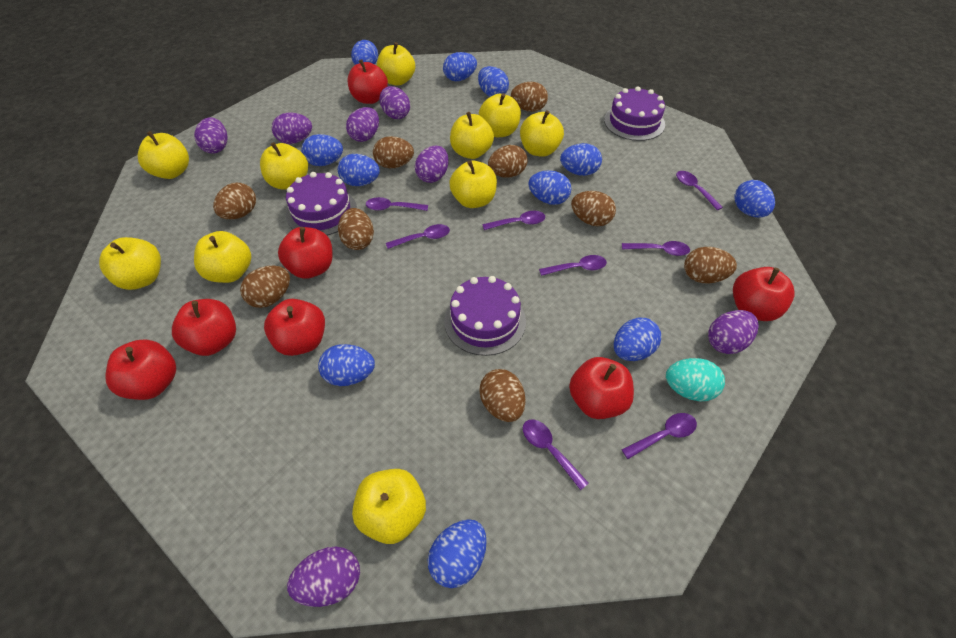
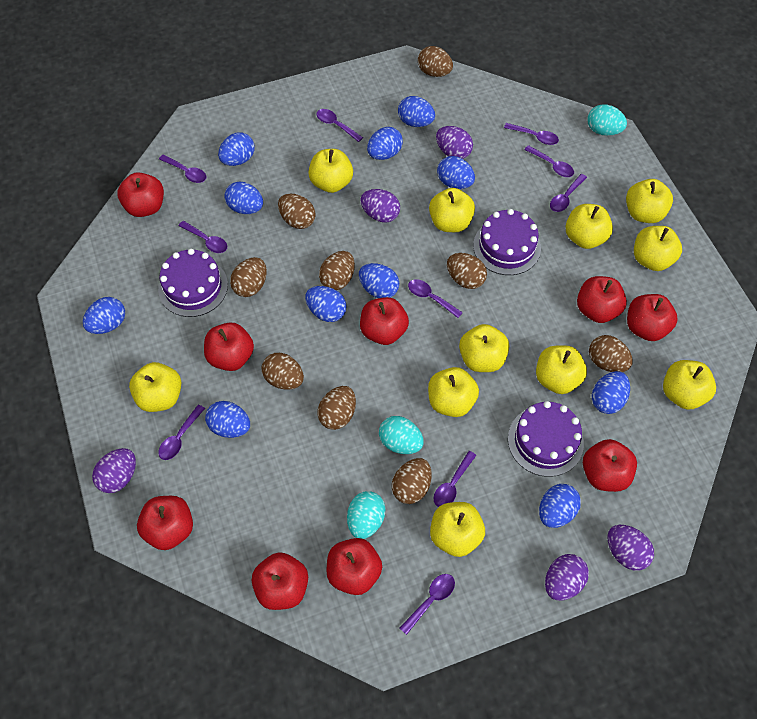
purple egg: 7 -> 5
purple spoon: 8 -> 10
red apple: 7 -> 9
turquoise egg: 1 -> 3
yellow apple: 10 -> 11

